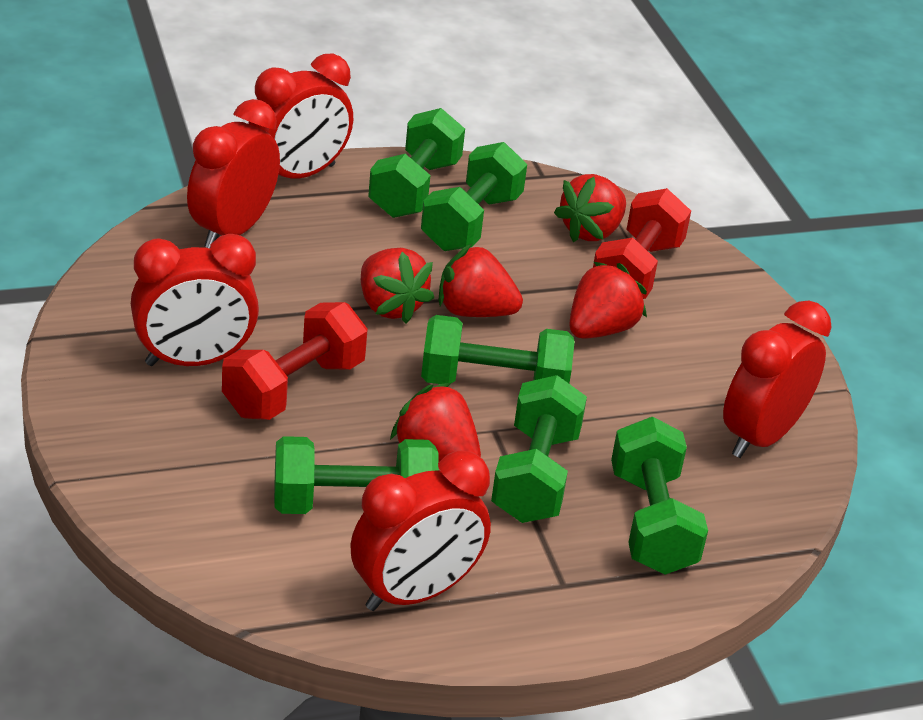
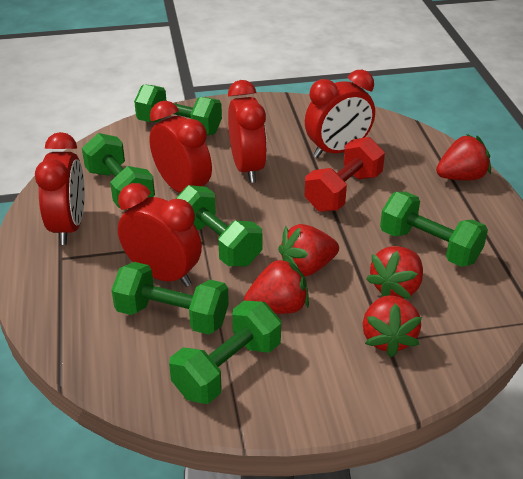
red dumbbell: 2 -> 1

